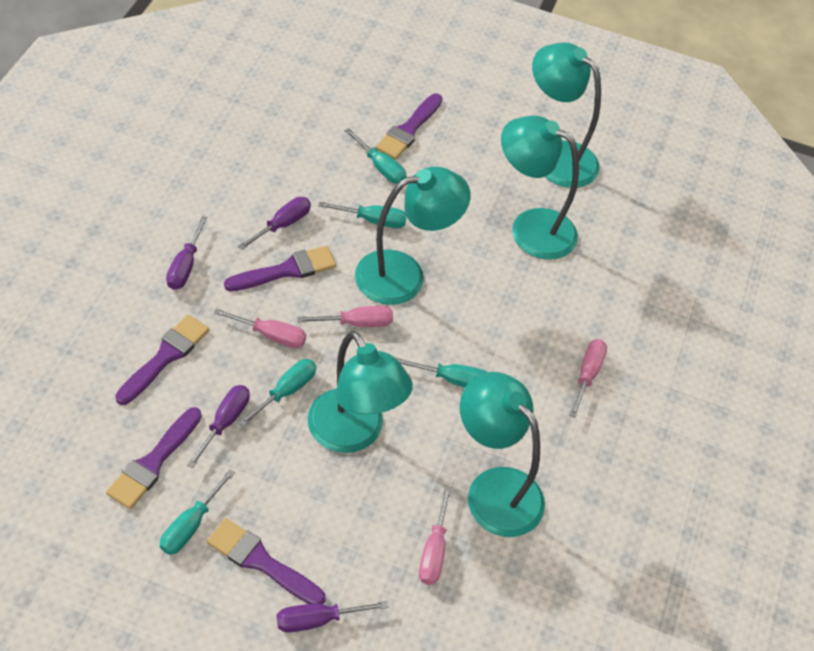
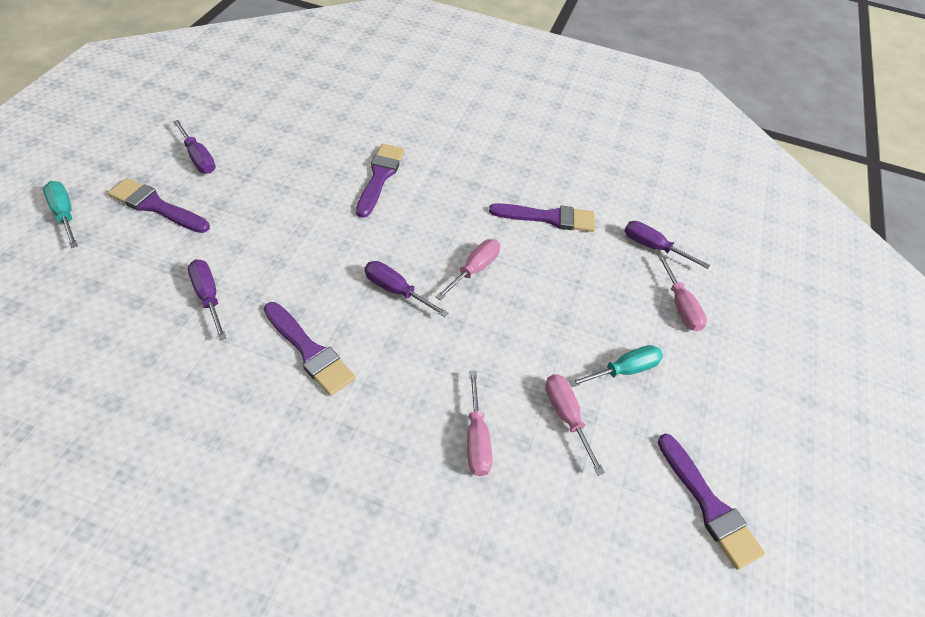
turquoise lamp: 5 -> 0
turquoise screwdriver: 5 -> 2

